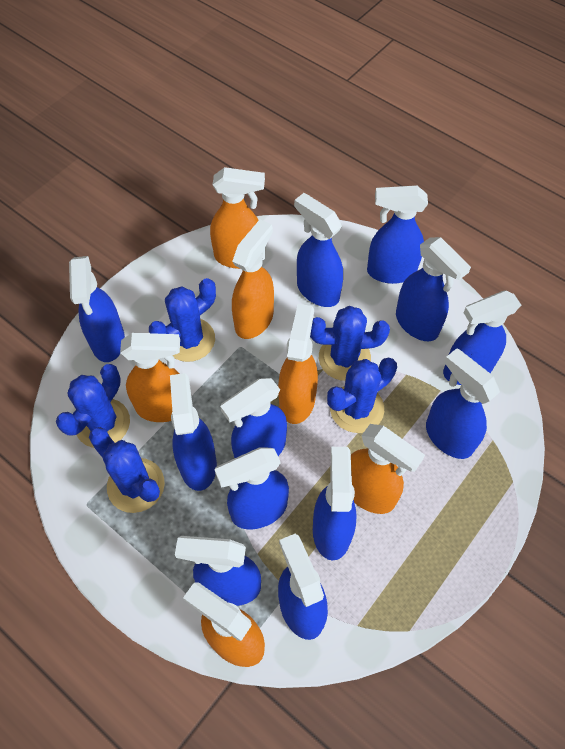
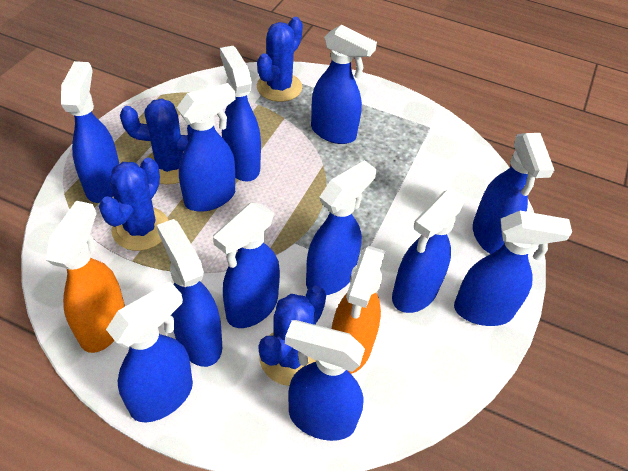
blue cactus: 5 -> 4
orange spray bottle: 6 -> 2

